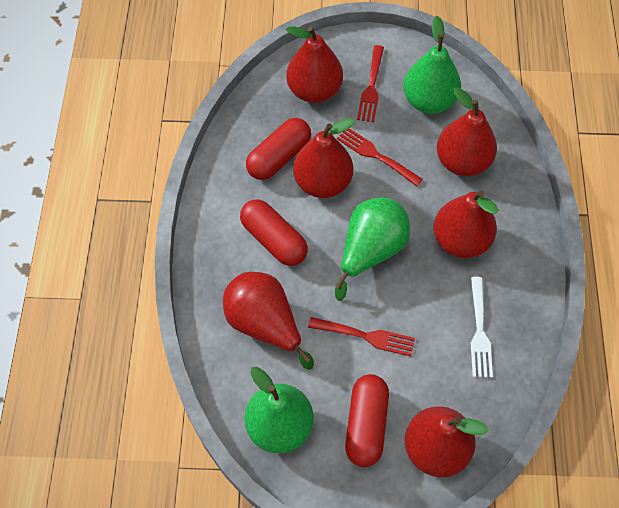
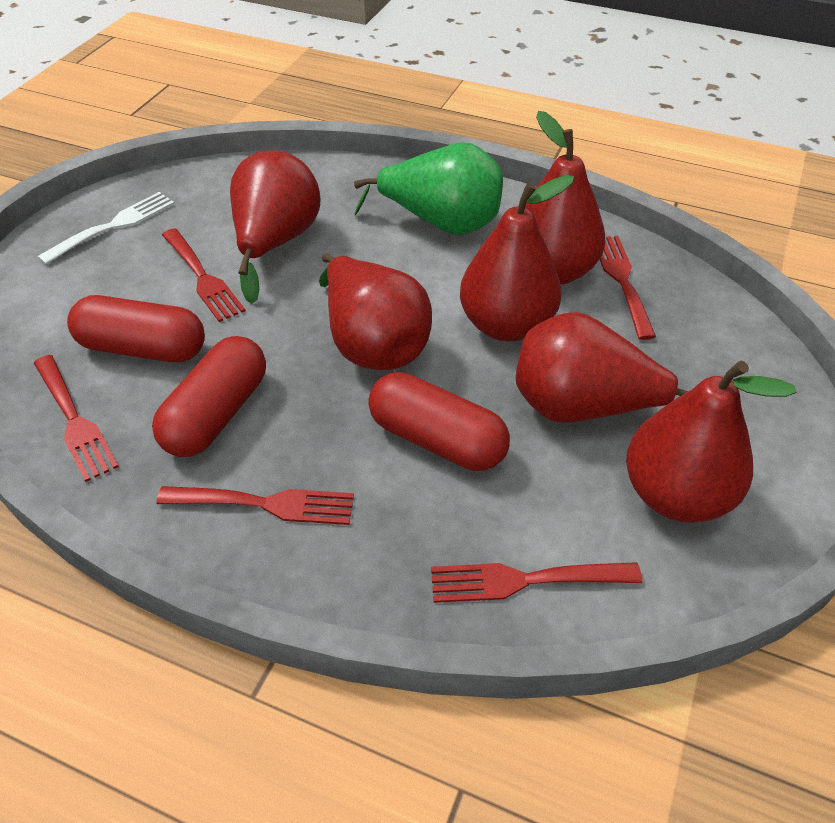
green pear: 3 -> 1
red fork: 3 -> 5

